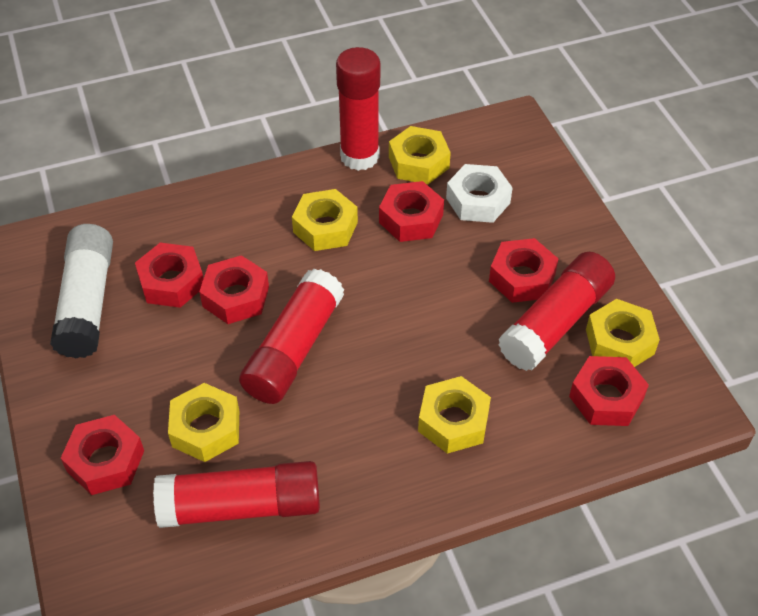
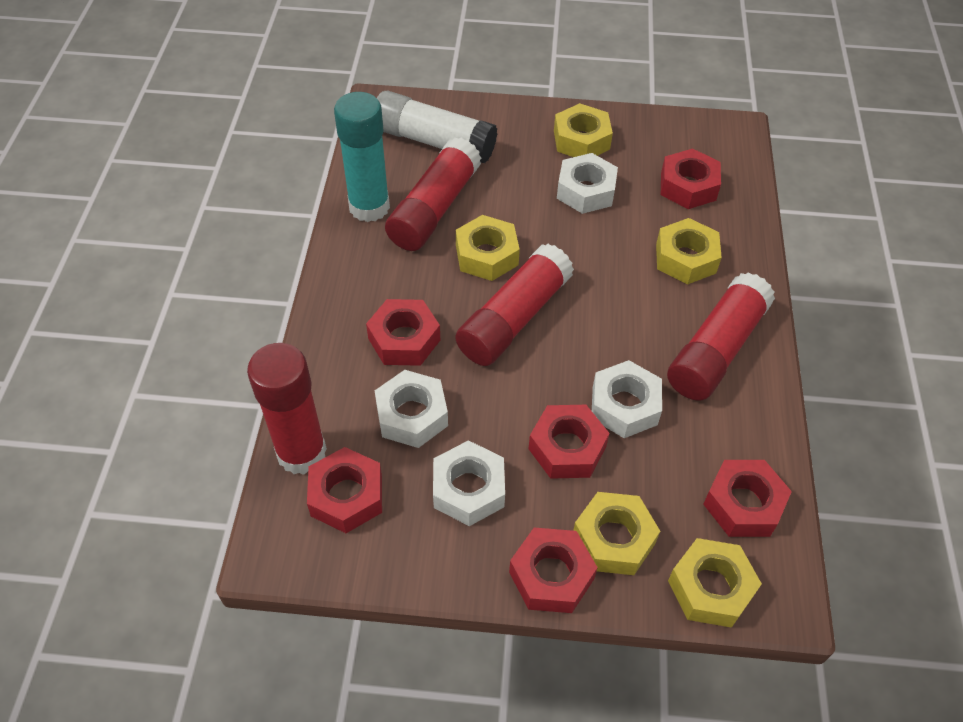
turquoise glue stick: 0 -> 1
white nut: 1 -> 4

